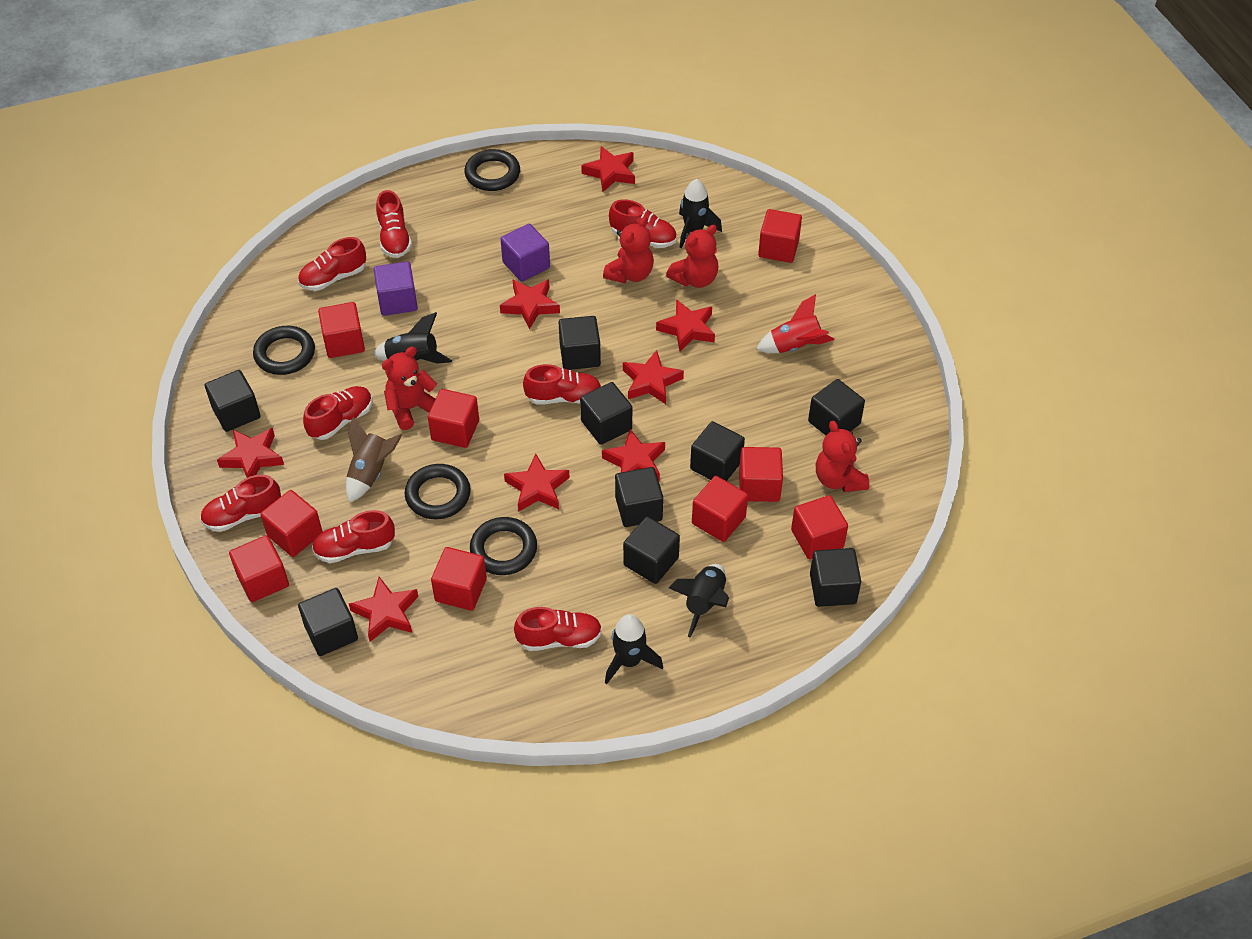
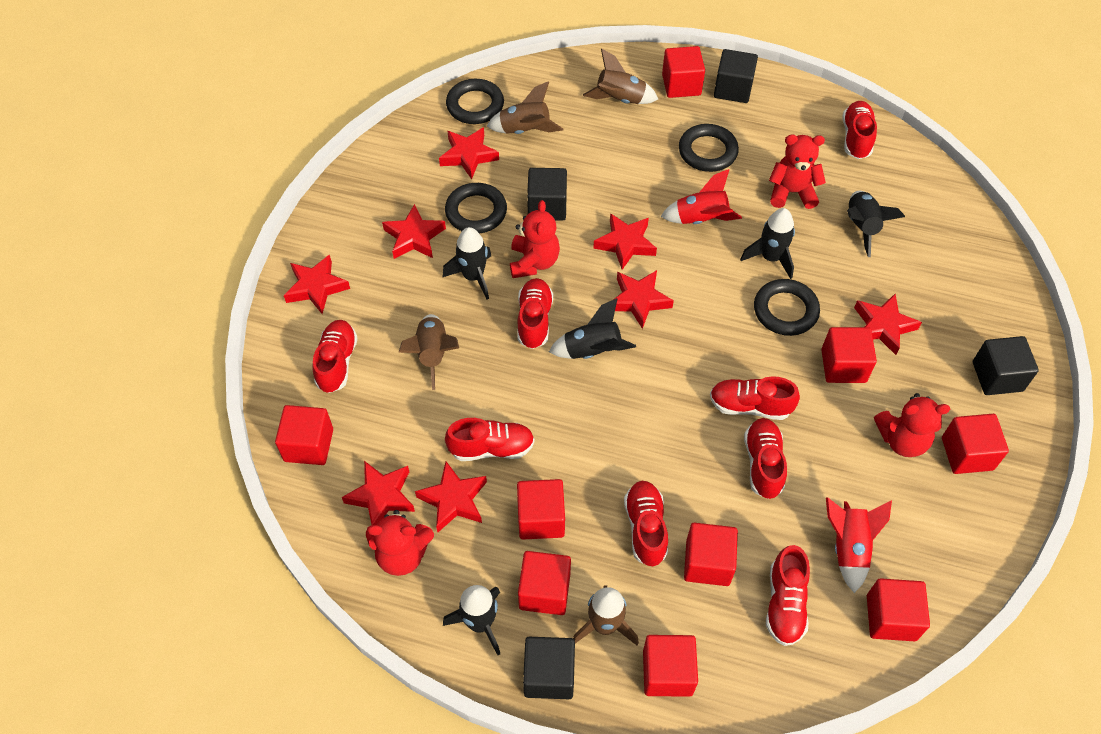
black cube: 9 -> 4
black rocket: 4 -> 5
brown rocket: 1 -> 4
purple cube: 2 -> 0
red rocket: 1 -> 2

